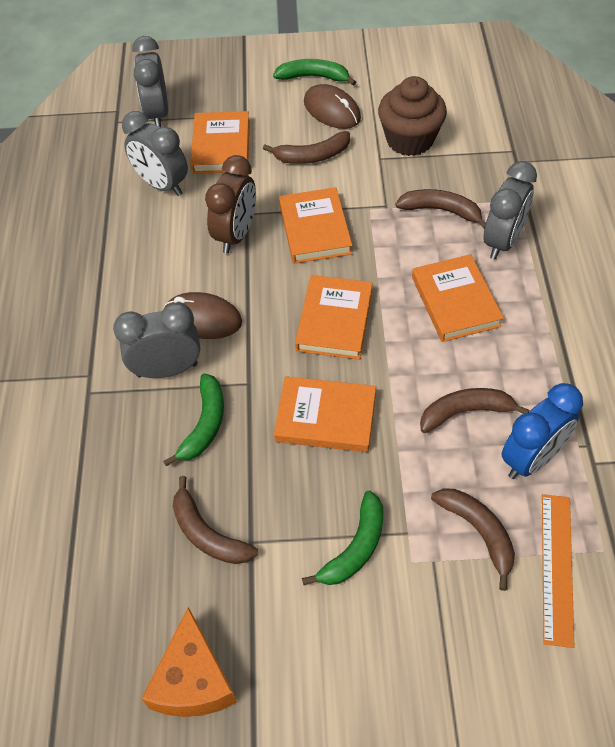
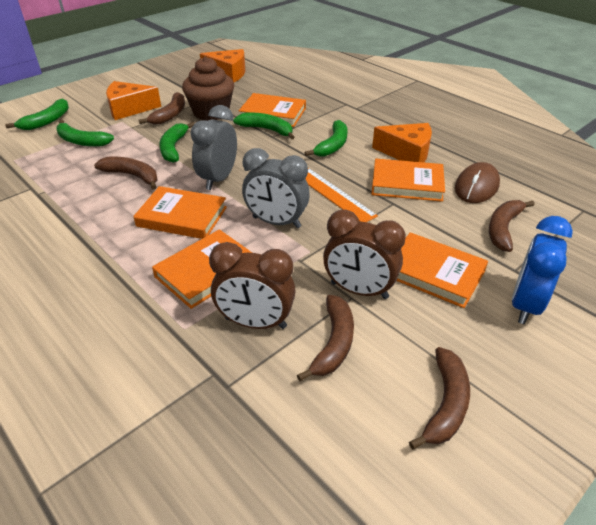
brown clock: 1 -> 2
brown mouse: 2 -> 1
green banana: 3 -> 5
grey clock: 4 -> 2
orange cheese: 1 -> 3

